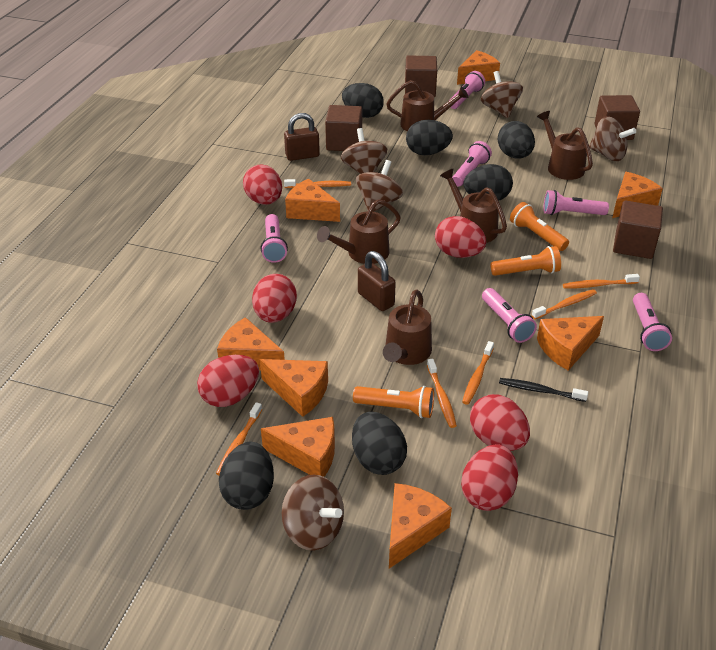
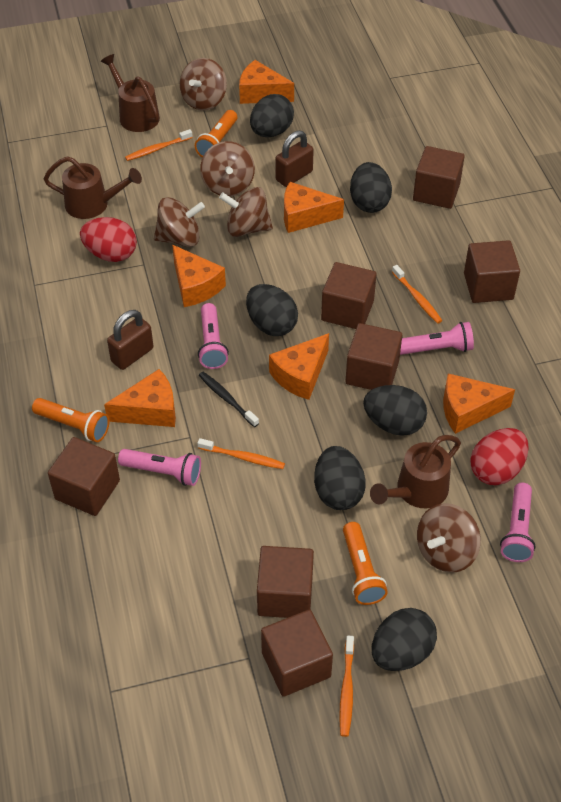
brown cube: 4 -> 7
brown watering can: 5 -> 3
orange cheese: 8 -> 6
orange toothbrush: 6 -> 4
pink flashlight: 6 -> 4
red egg: 6 -> 2

